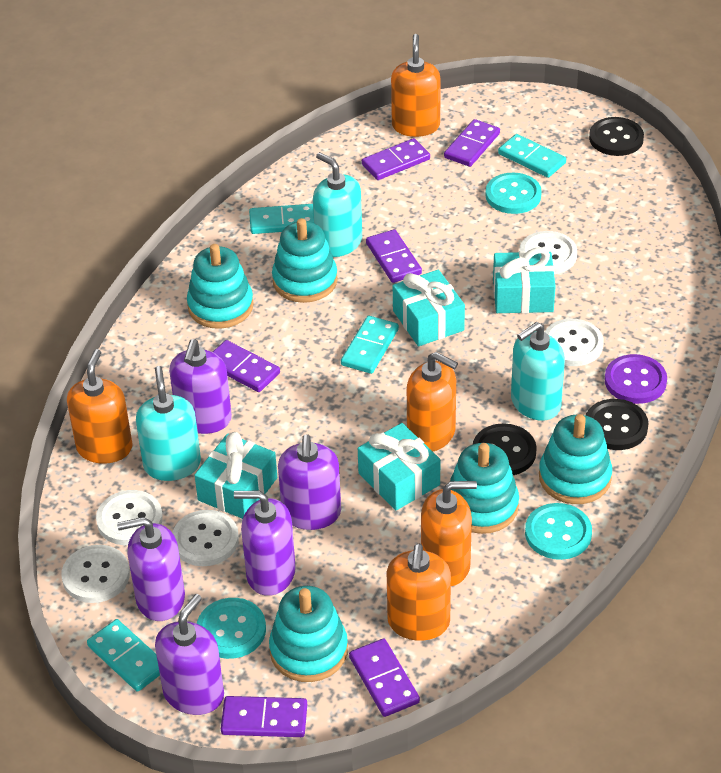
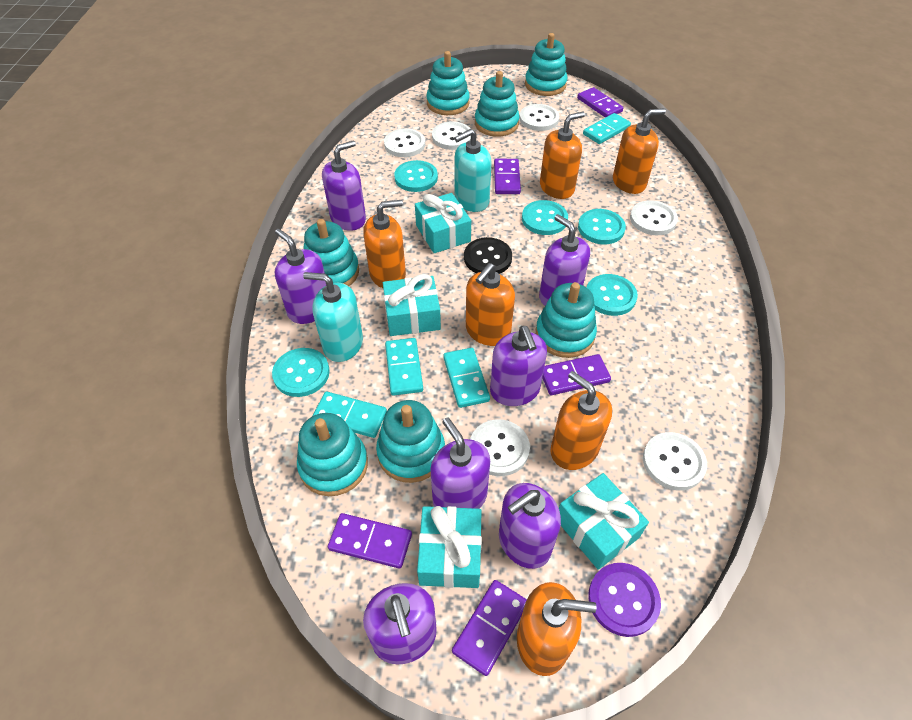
black button: 3 -> 1
orange soap dispenser: 5 -> 6
purple domino: 6 -> 5
purple soap dispenser: 5 -> 7
turquoise button: 3 -> 5
turquoise soap dispenser: 3 -> 2
turquoise stacking toy: 5 -> 7
white button: 5 -> 6

